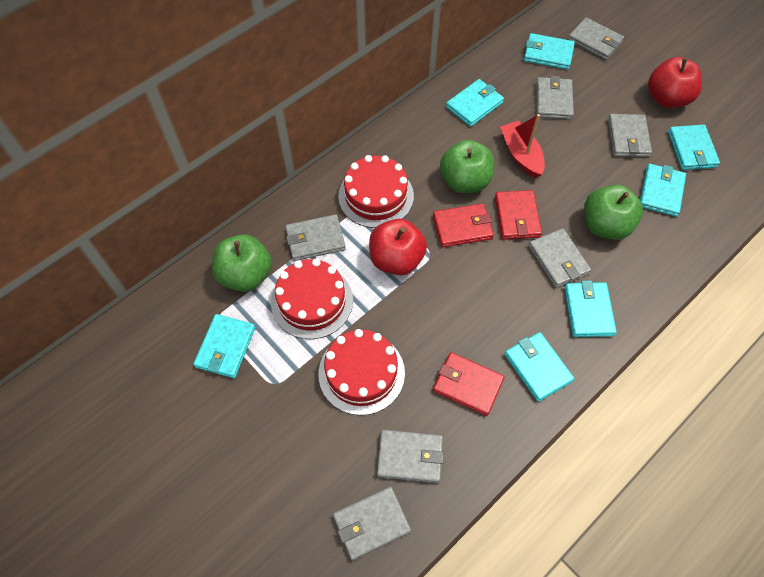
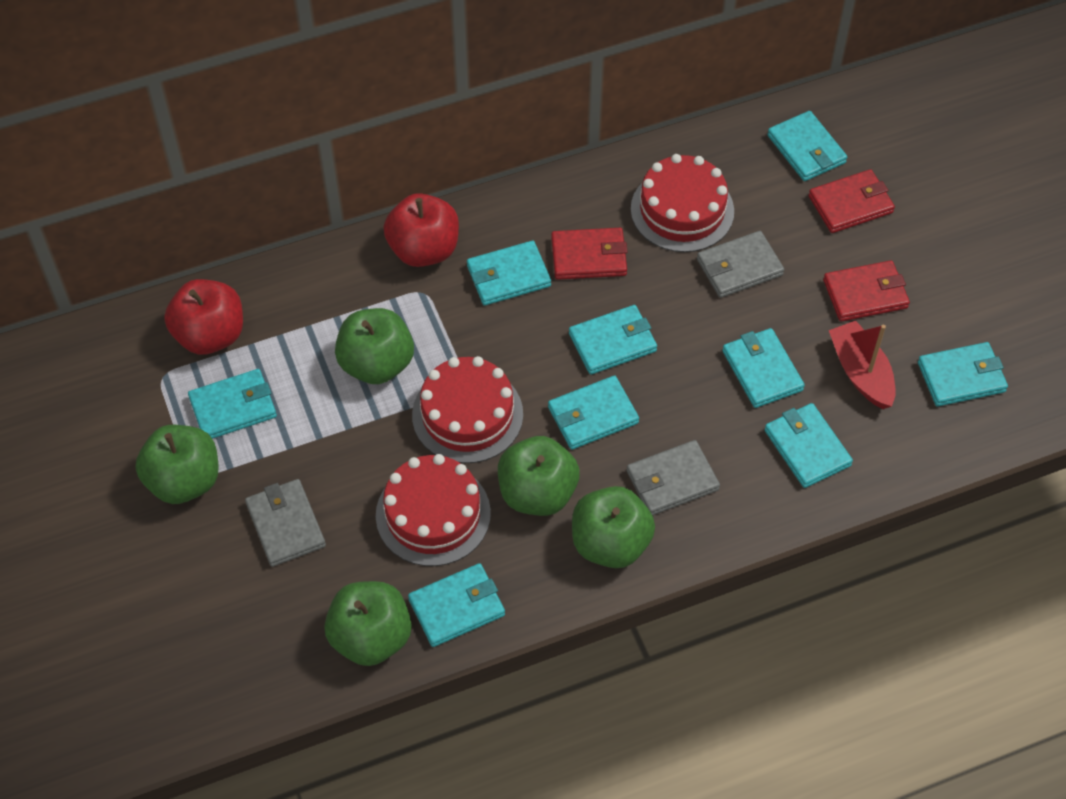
green apple: 3 -> 5
grey wallet: 7 -> 3
turquoise wallet: 7 -> 9

